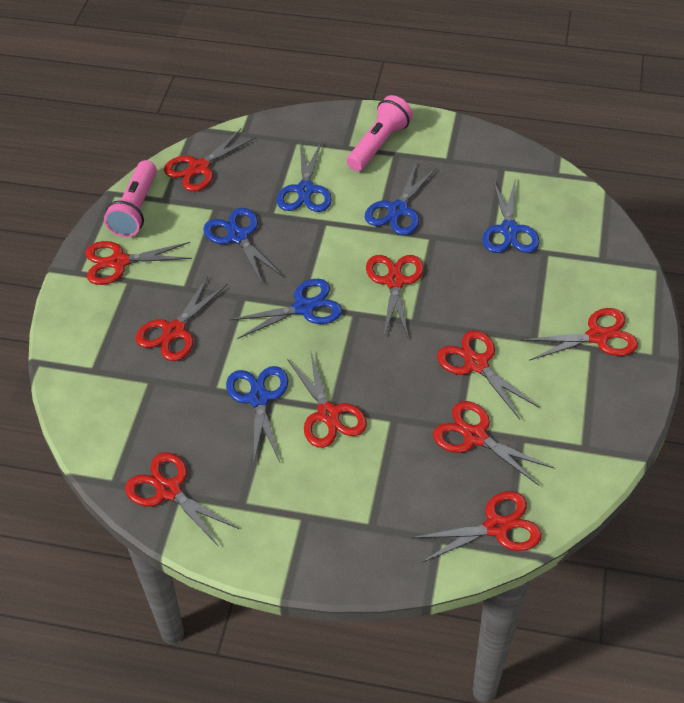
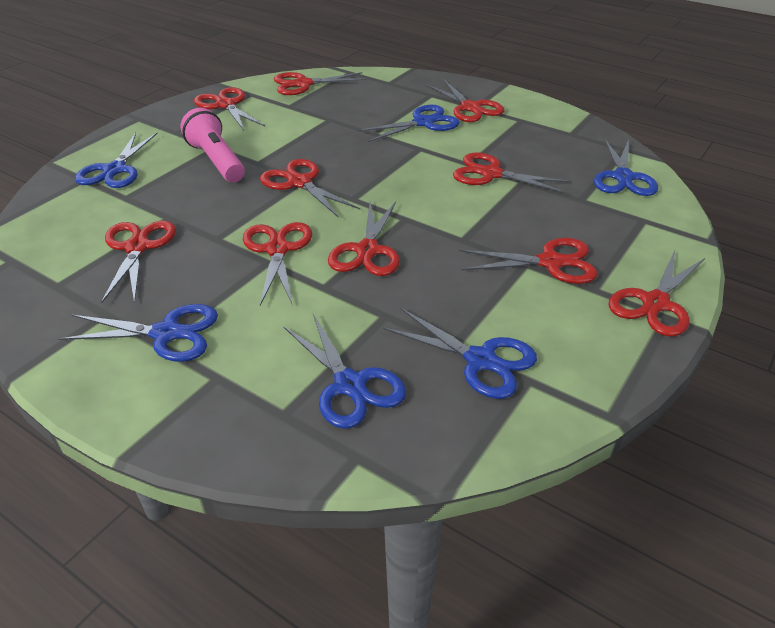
pink flashlight: 2 -> 1

